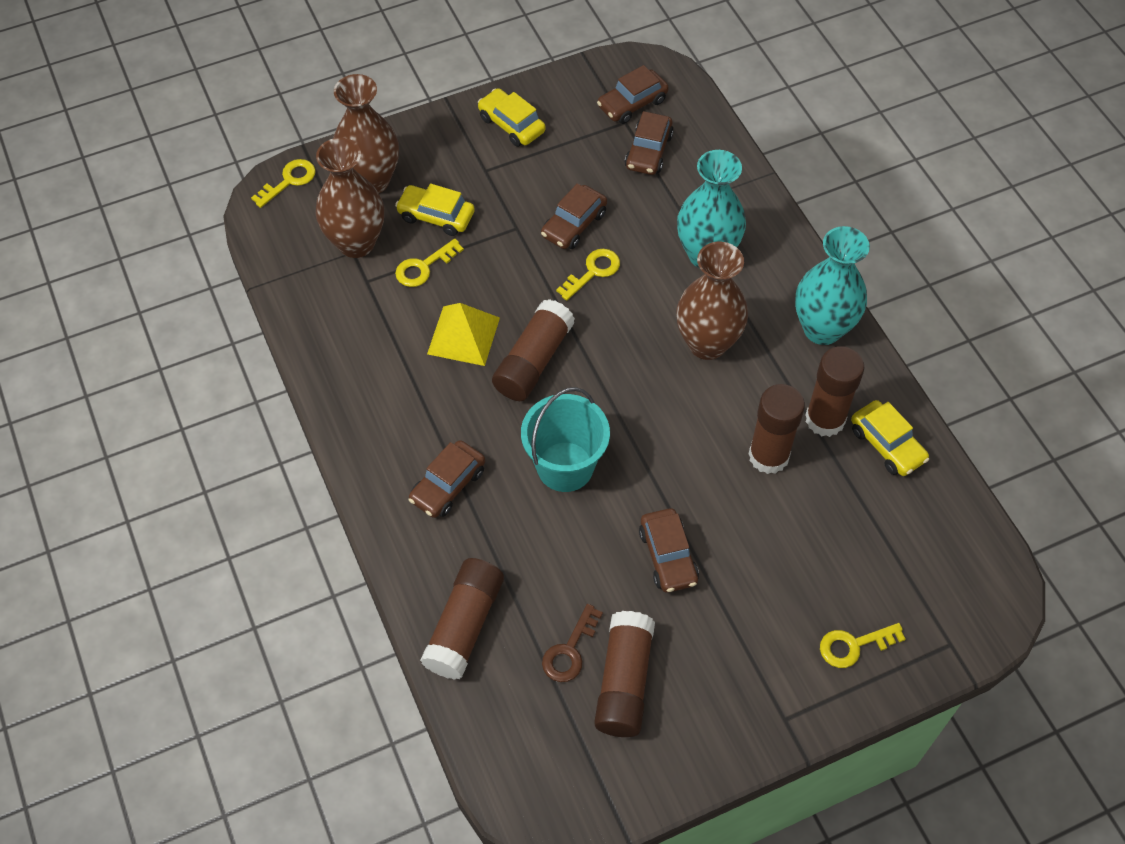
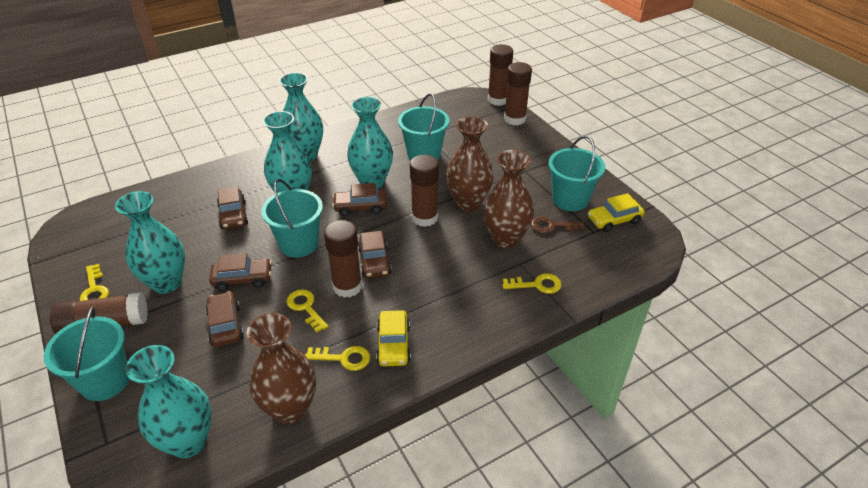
turquoise bucket: 1 -> 4
turquoise vase: 2 -> 5
yellow car: 3 -> 2
yellow pyramid: 1 -> 0

